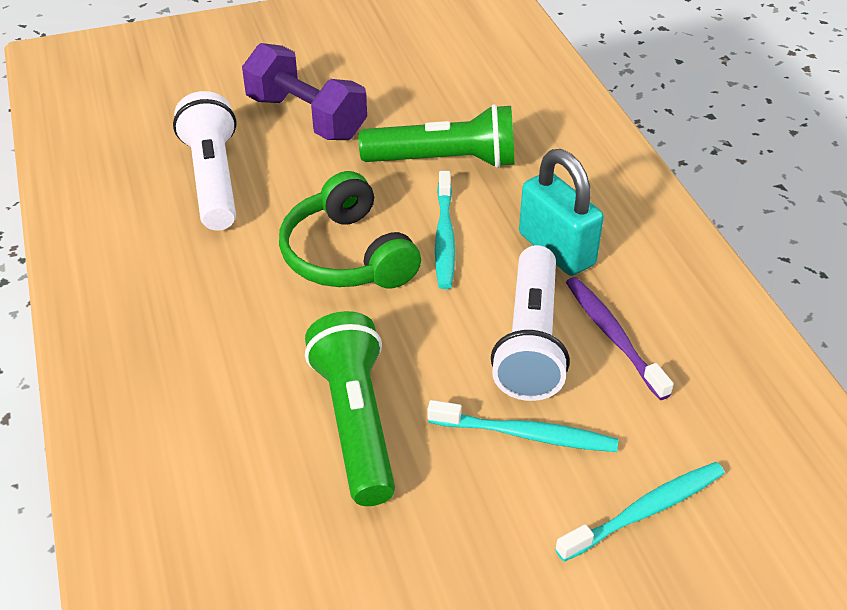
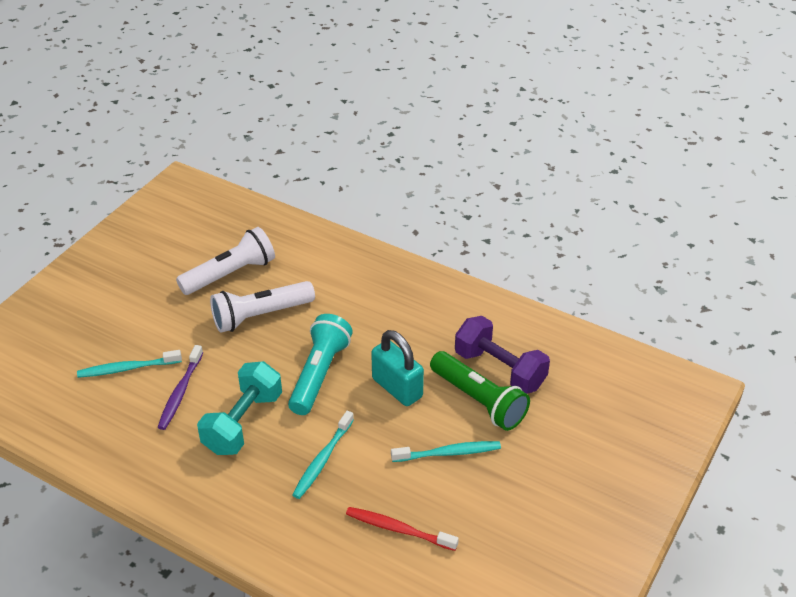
green flashlight: 2 -> 1
green headphones: 1 -> 0
red toothbrush: 0 -> 1
turquoise dumbbell: 0 -> 1
turquoise flashlight: 0 -> 1

